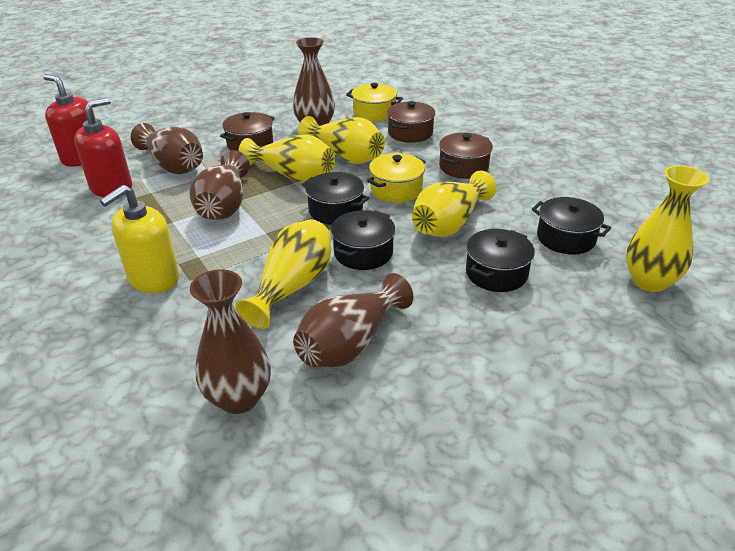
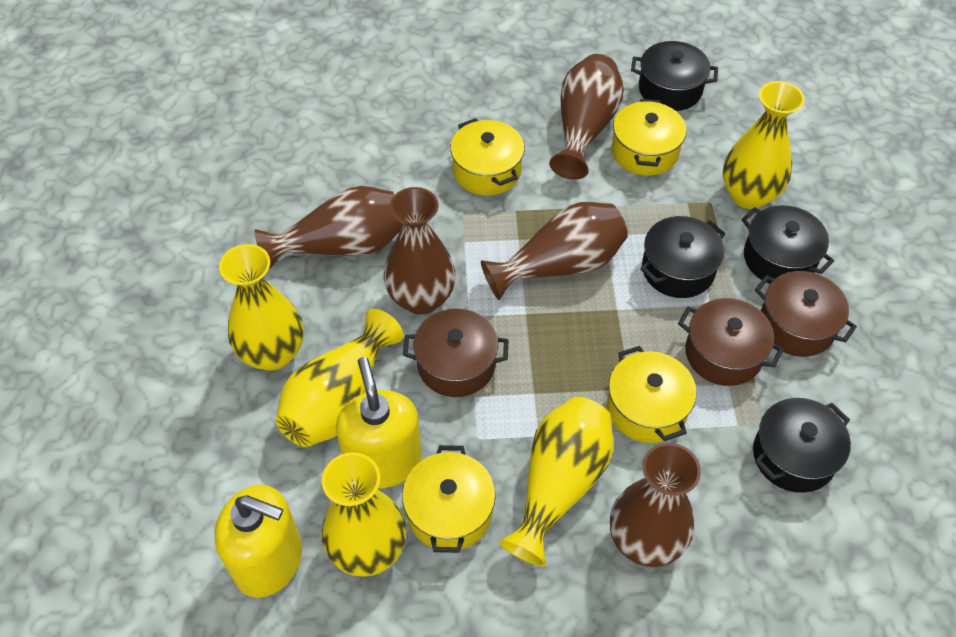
red soap dispenser: 2 -> 0
yellow pot: 2 -> 4
yellow soap dispenser: 1 -> 2

